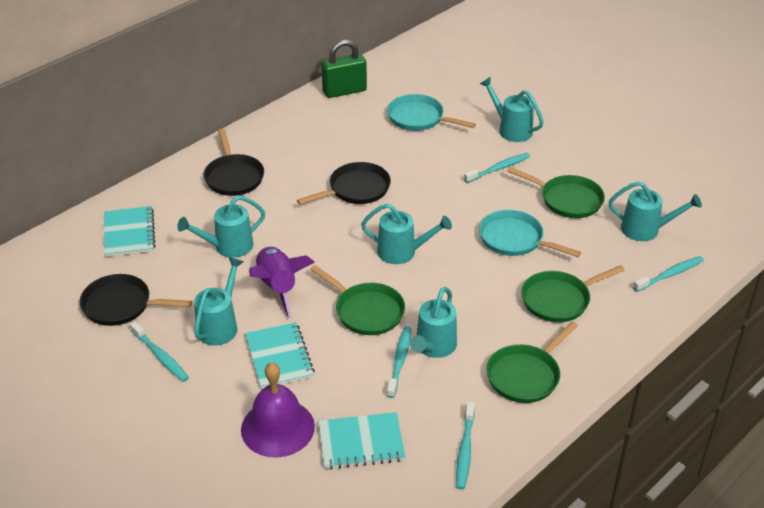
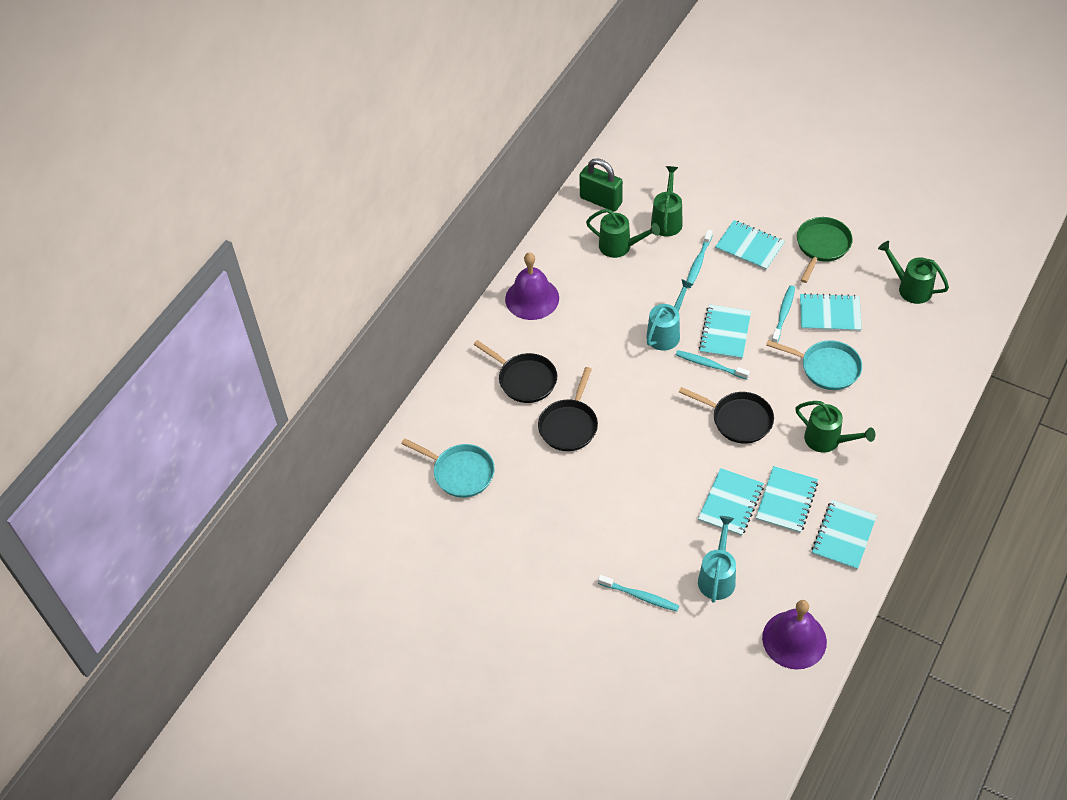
green pan: 4 -> 1
green watering can: 0 -> 4
purple bell: 1 -> 2
purple rocket: 1 -> 0
turquoise notebook: 3 -> 6
turquoise toothbrush: 5 -> 4
turquoise watering can: 6 -> 2

